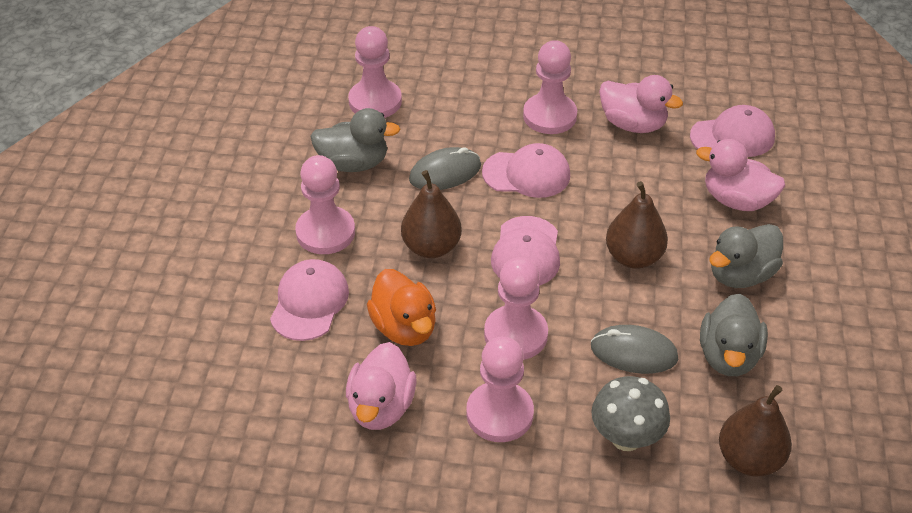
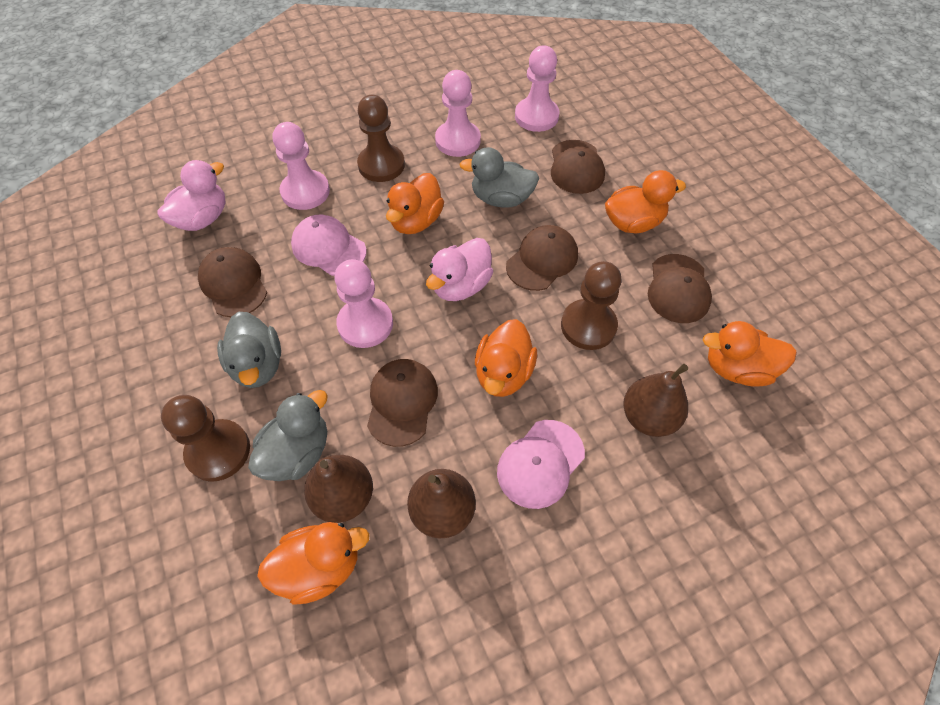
brown cap: 0 -> 5
brown pawn: 0 -> 3
grey mouse: 2 -> 0
grey mushroom: 1 -> 0
orange duck: 1 -> 5
pink cap: 4 -> 2
pink duck: 3 -> 2
pink pawn: 5 -> 4

